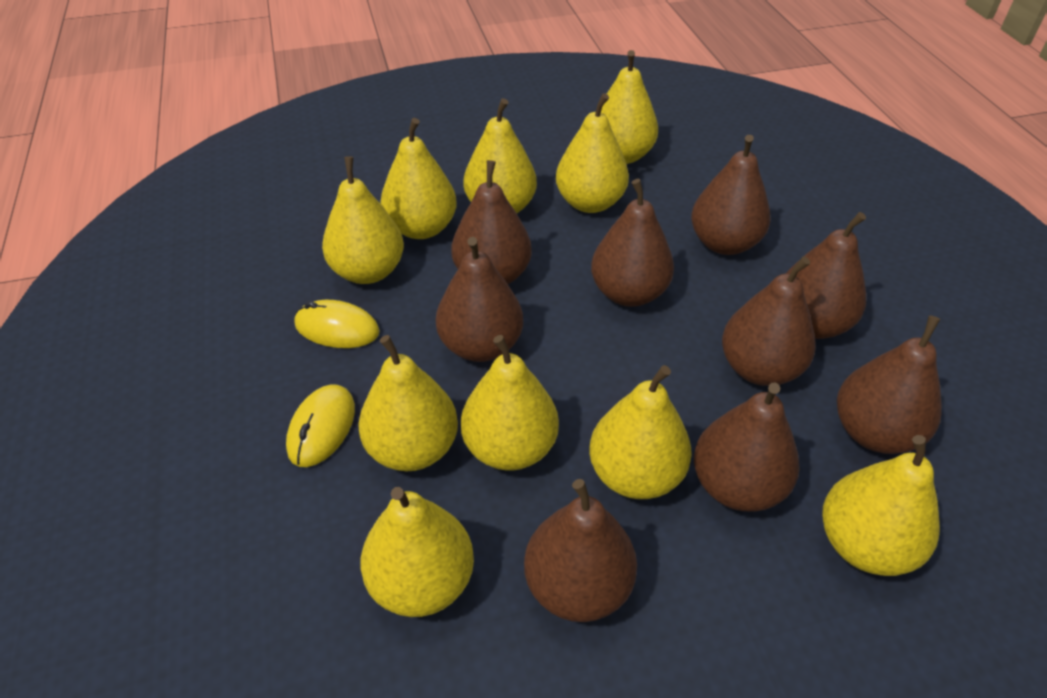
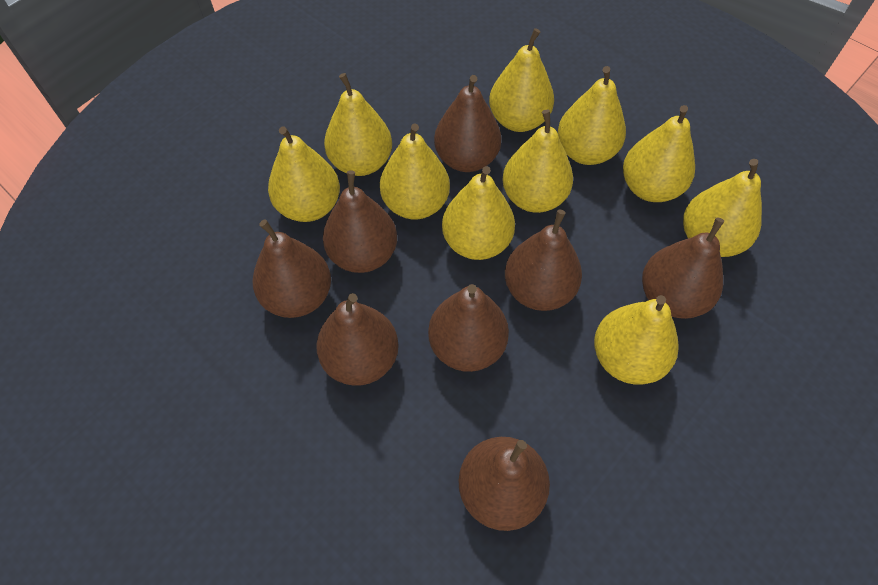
brown pear: 9 -> 8
yellow mouse: 2 -> 0

